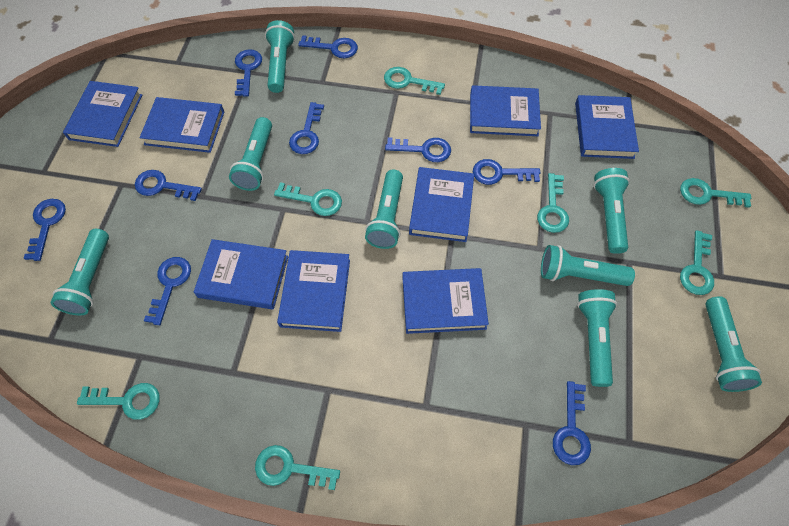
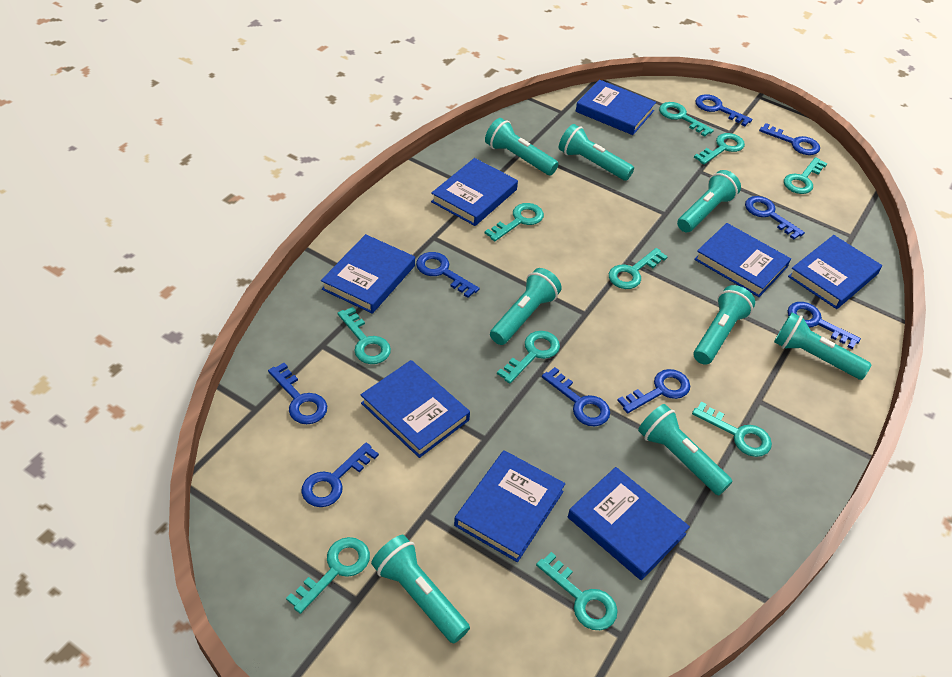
turquoise key: 7 -> 10

